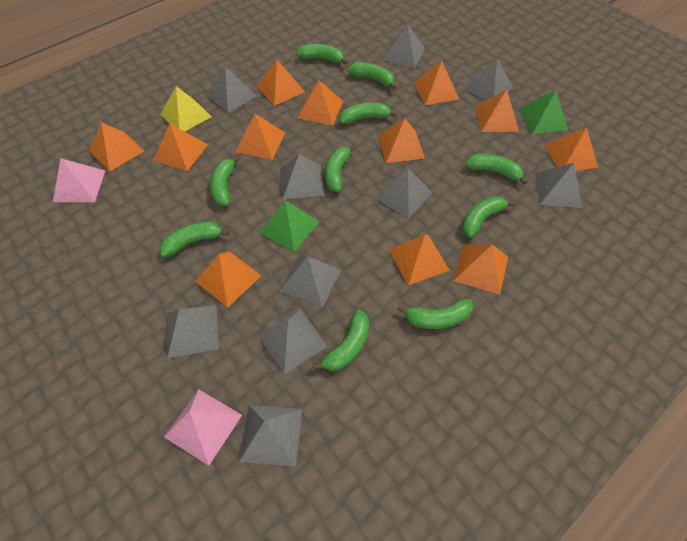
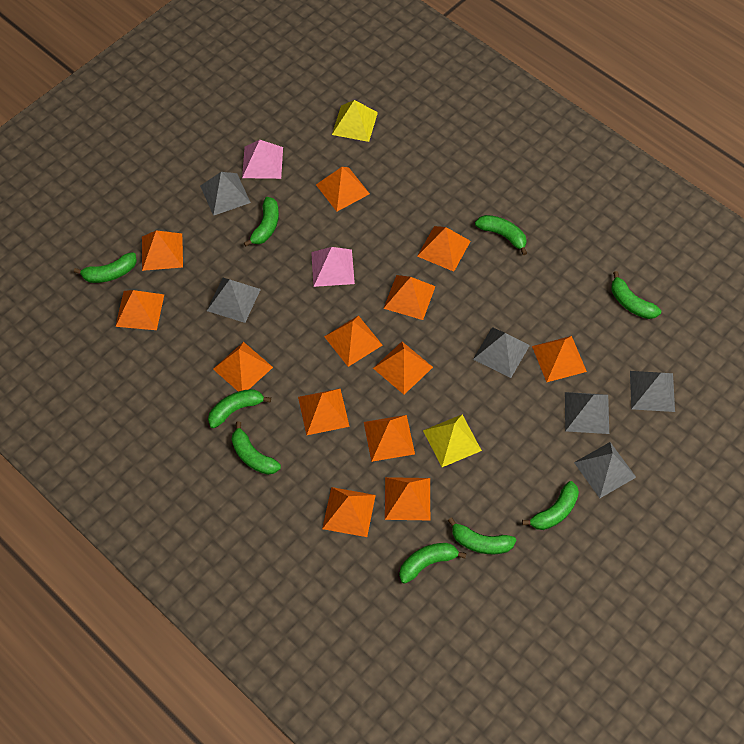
green banana: 10 -> 9
green pyramid: 2 -> 0
grey pyramid: 10 -> 6
orange pyramid: 12 -> 13
yellow pyramid: 1 -> 2

